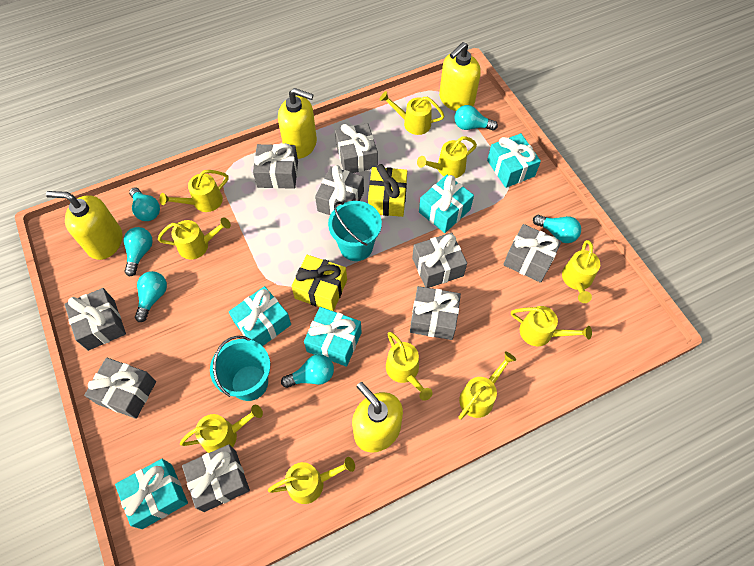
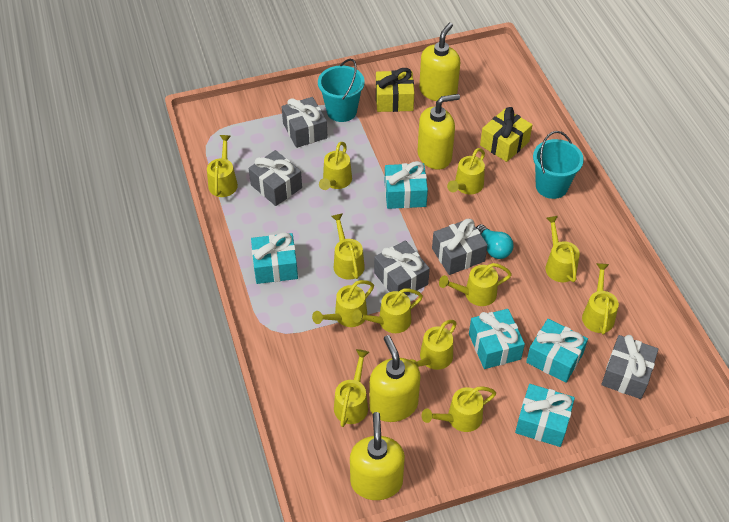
grey gift: 9 -> 5
turquoise light bulb: 6 -> 1
yellow watering can: 10 -> 12

